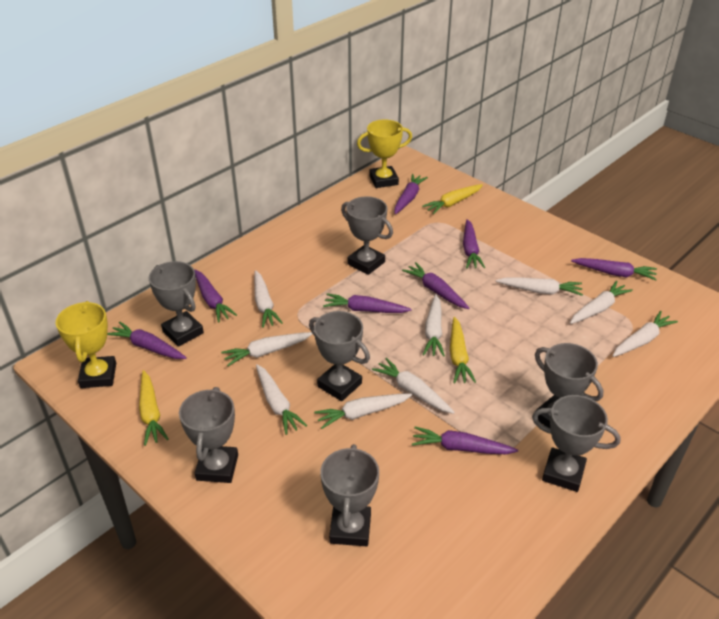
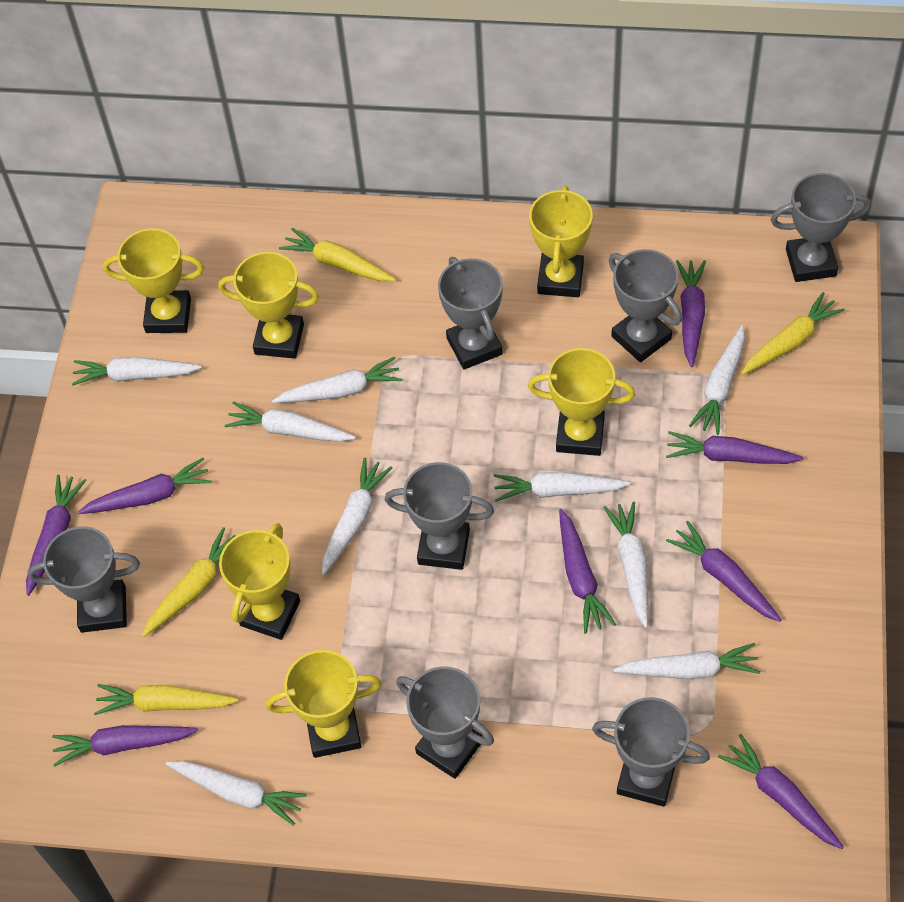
yellow carrot: 3 -> 4
yellow trophy: 2 -> 6

